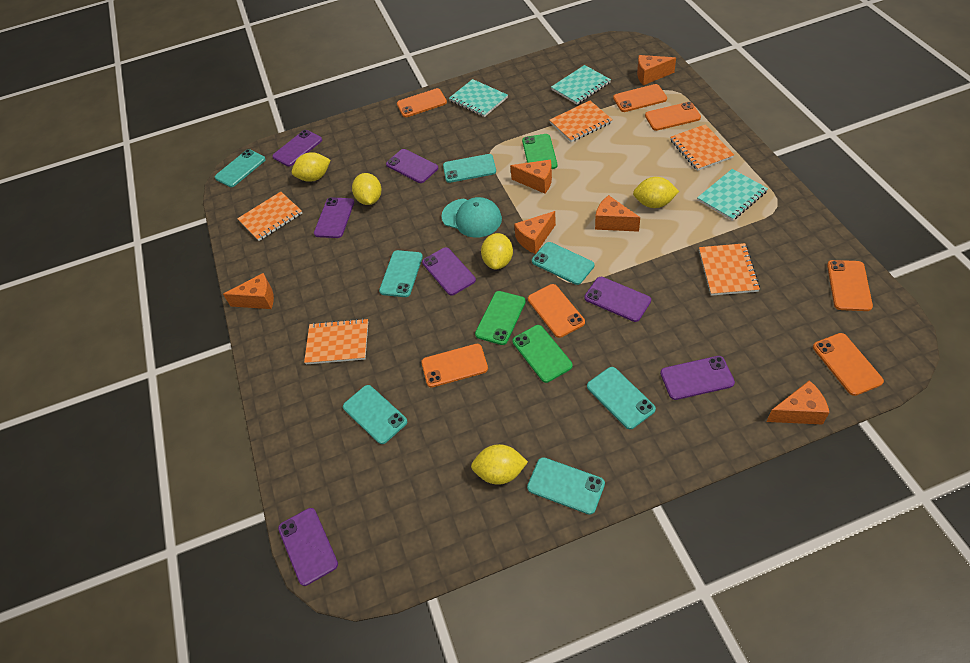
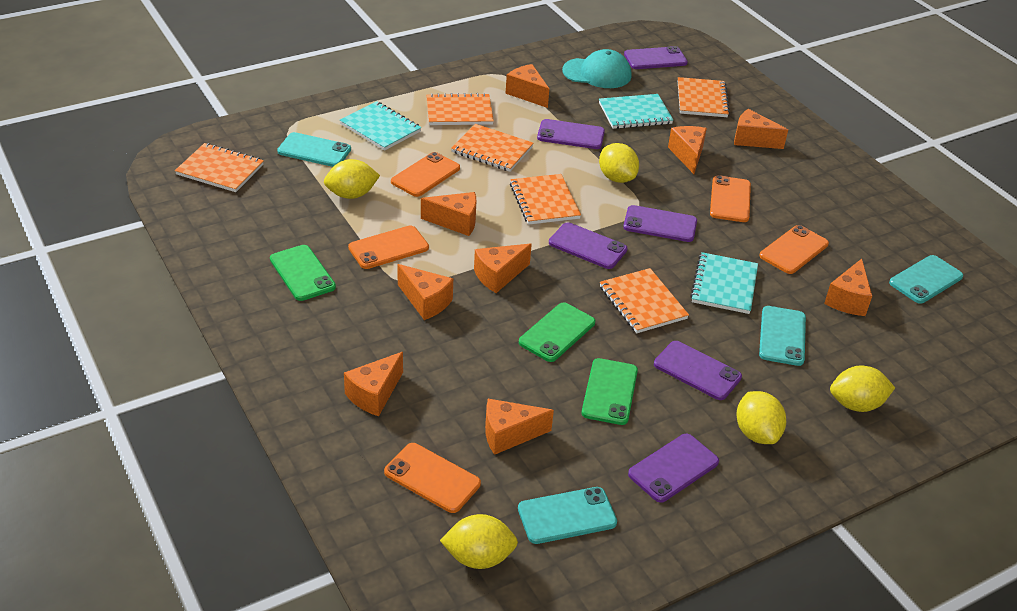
orange cheese: 6 -> 9
orange notebook: 5 -> 6
orange phone: 7 -> 5
purple phone: 7 -> 6
turquoise phone: 7 -> 4

